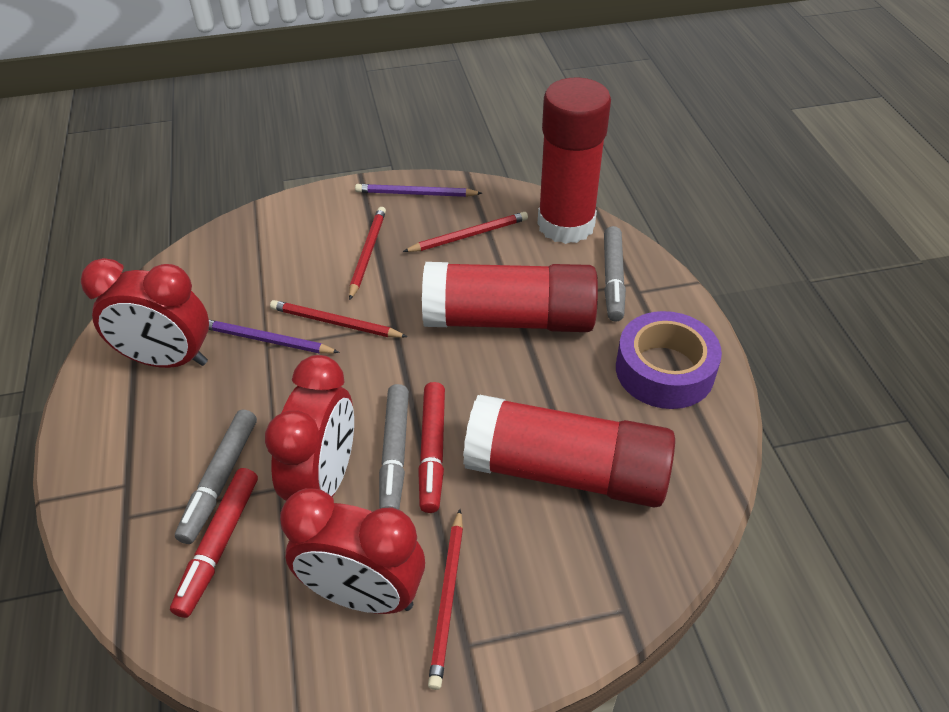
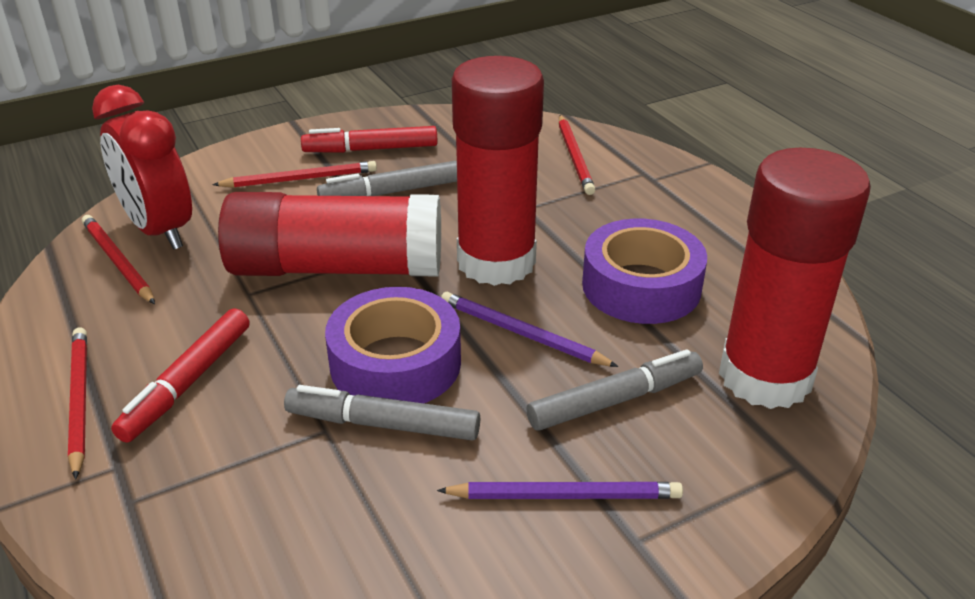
purple tape: 1 -> 2
red clock: 3 -> 1

